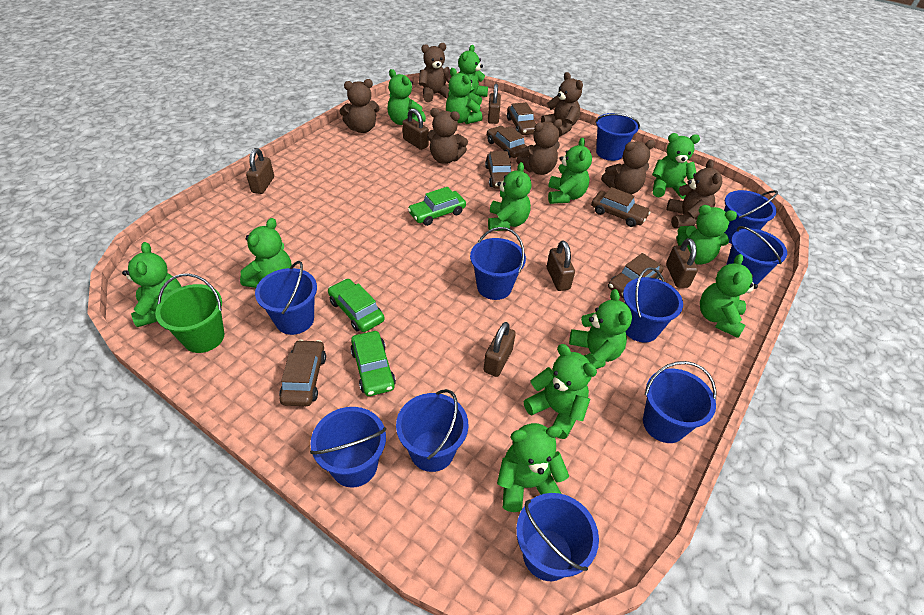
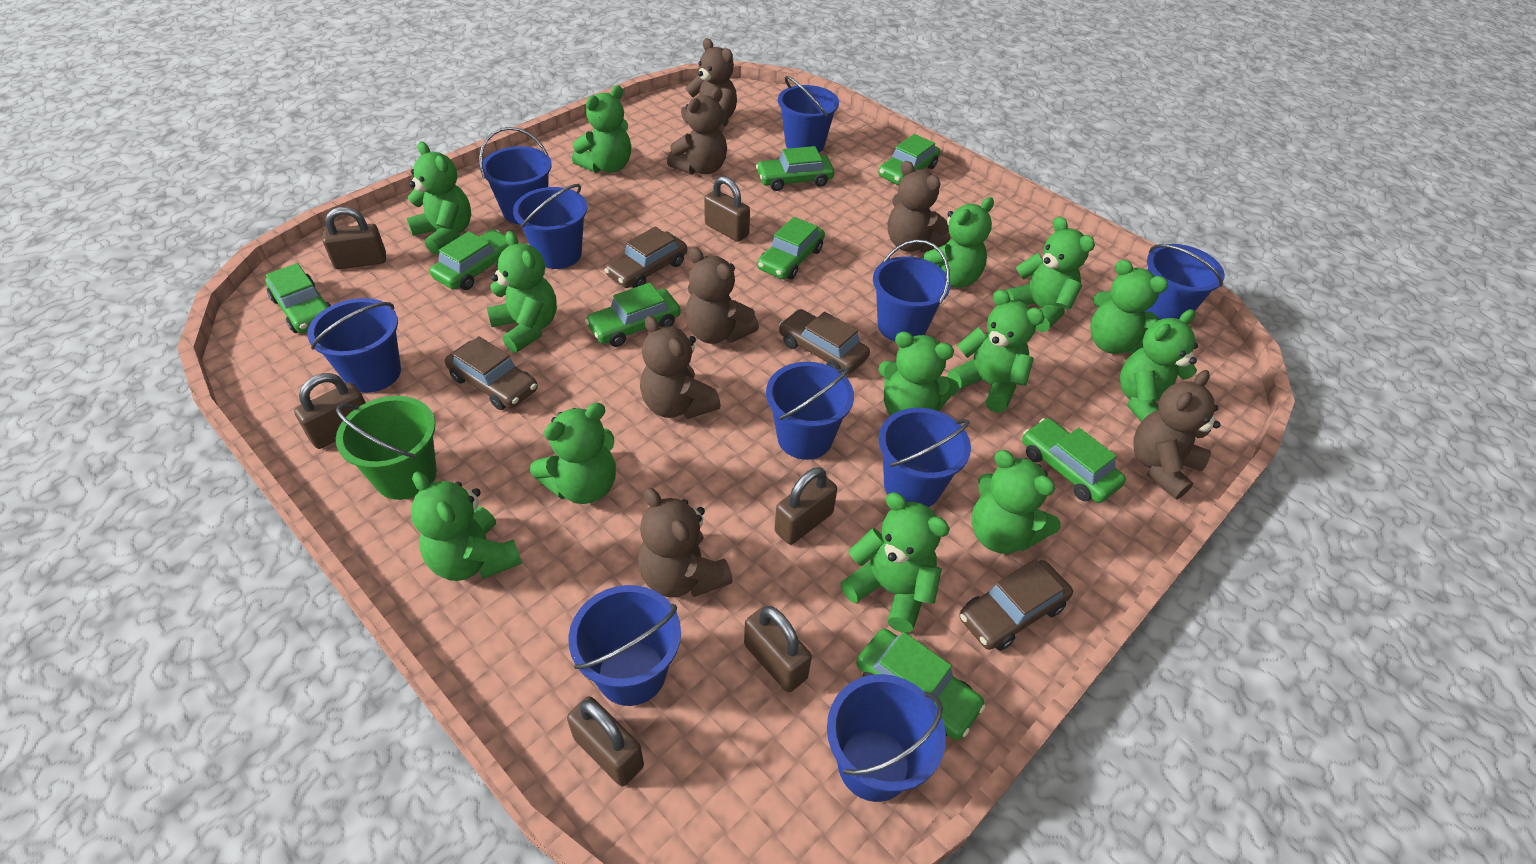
brown car: 6 -> 4
green car: 3 -> 8

